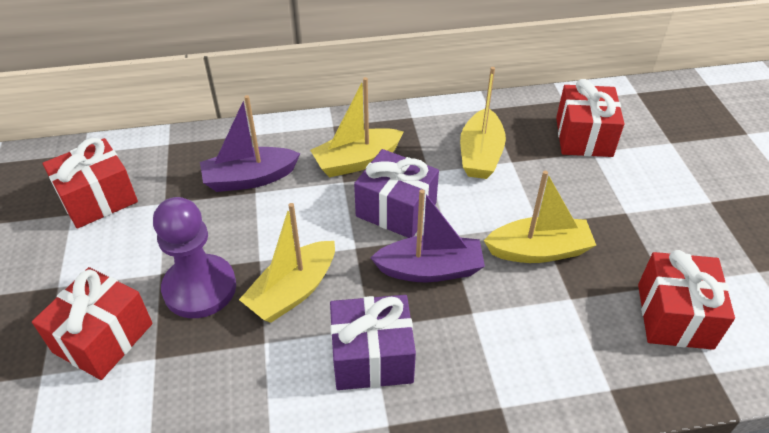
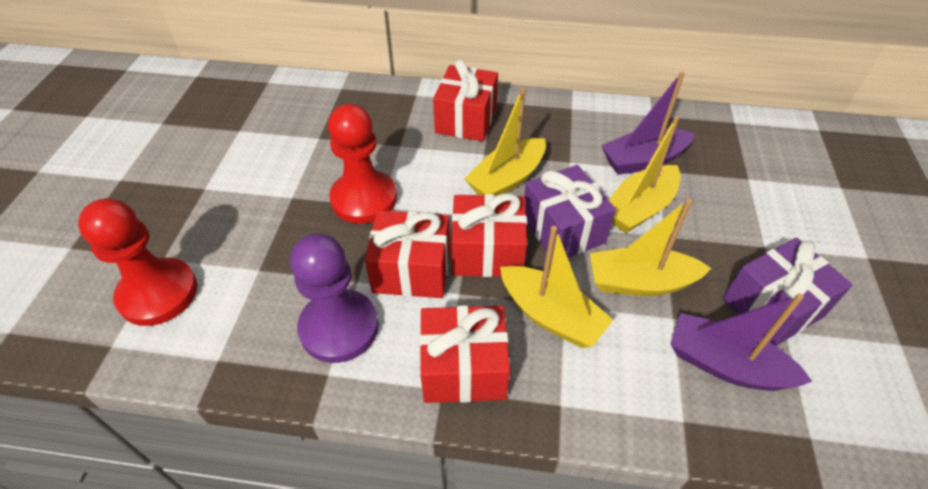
red pawn: 0 -> 2

